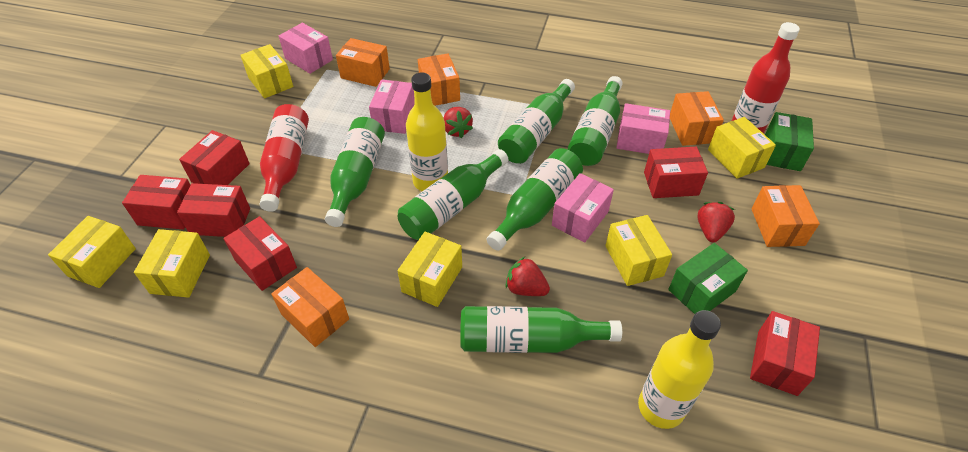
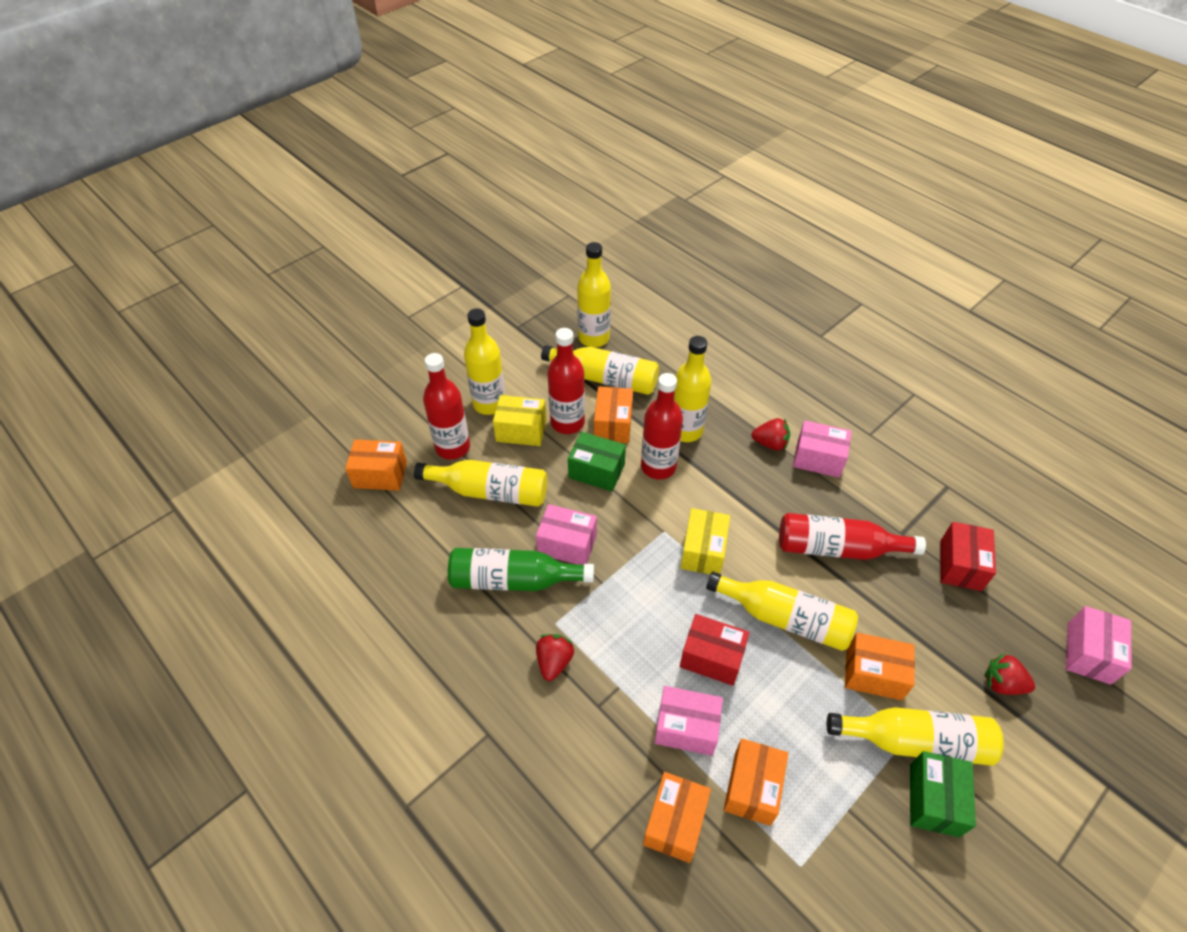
green bottle: 6 -> 1
red bottle: 2 -> 4
red box: 6 -> 2
yellow bottle: 2 -> 7
yellow box: 6 -> 2

